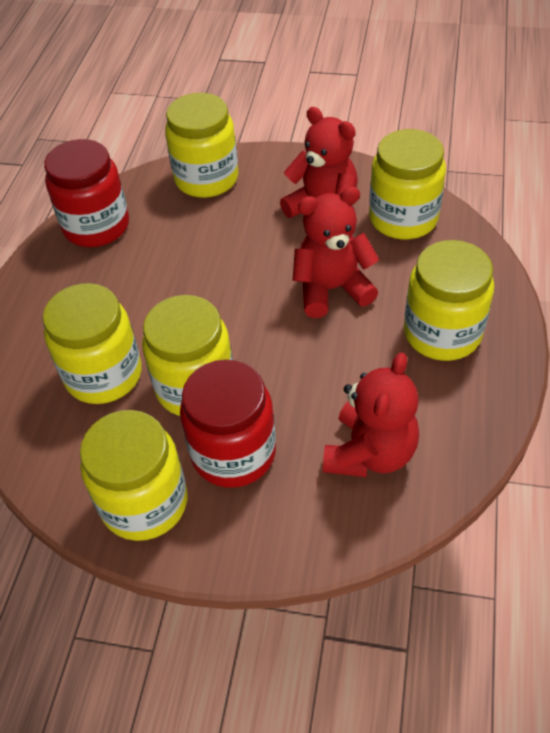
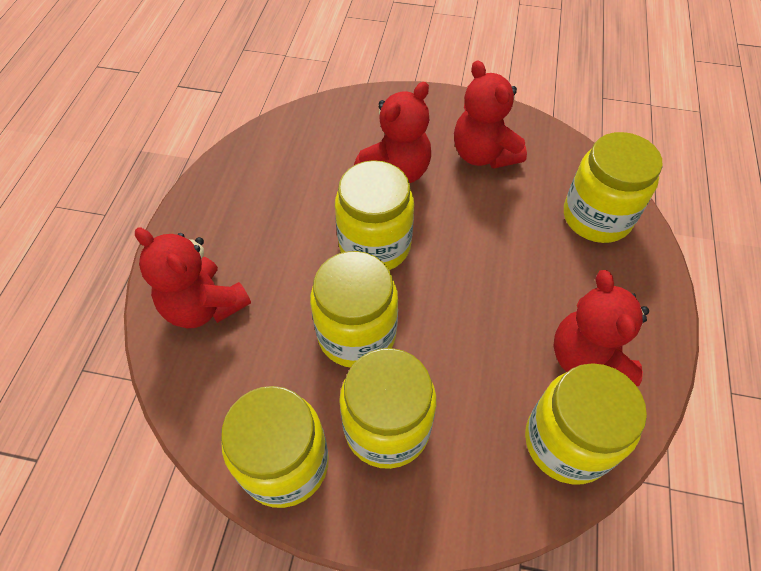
red jar: 2 -> 0
red teddy bear: 3 -> 4

